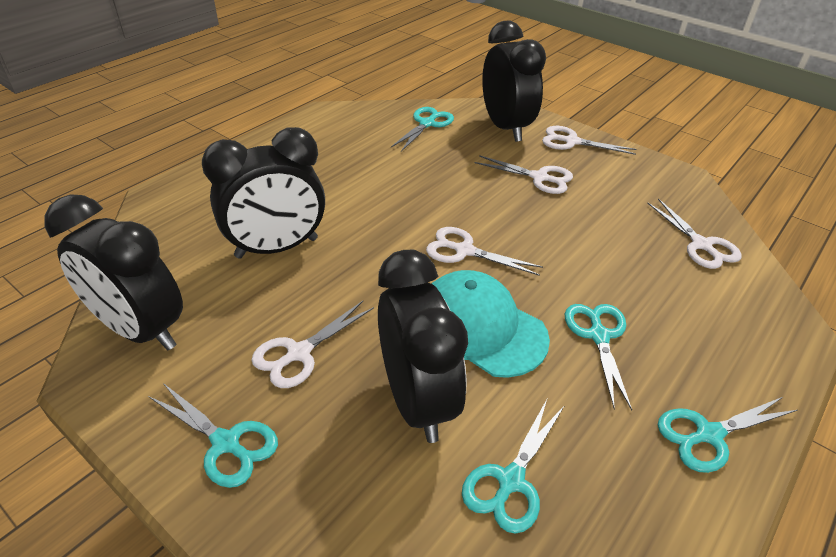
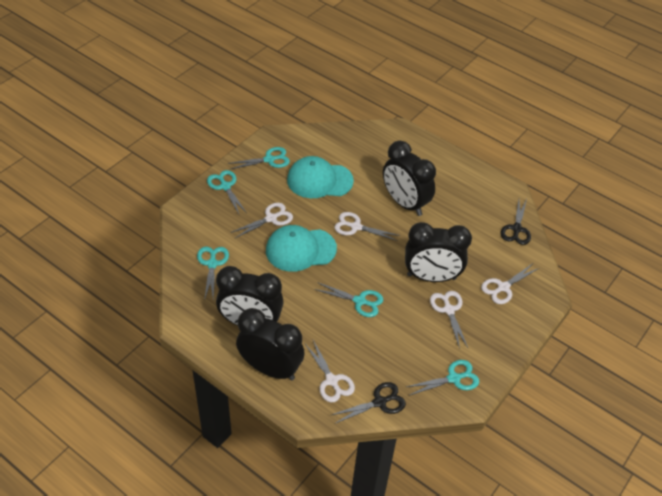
black scissors: 0 -> 2
turquoise cap: 1 -> 2

